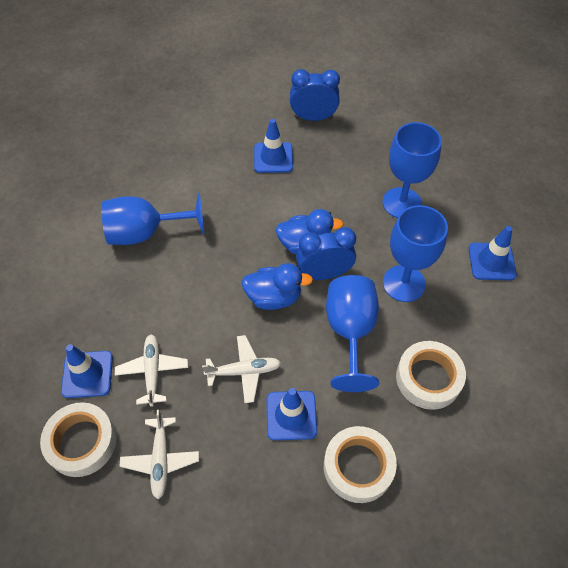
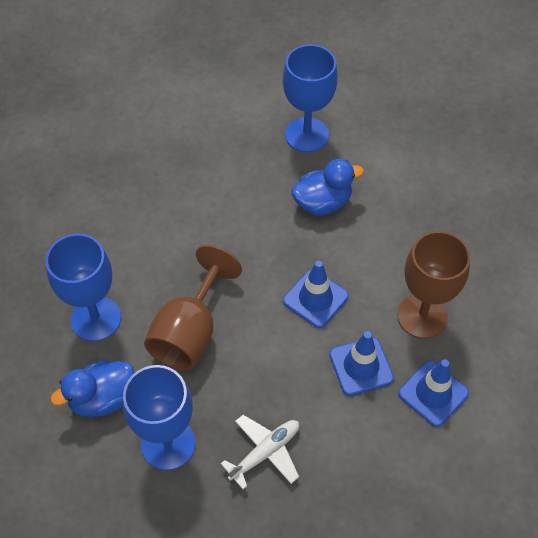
blue clock: 2 -> 0
blue goblet: 4 -> 3
blue traffic cone: 4 -> 3
brown goblet: 0 -> 2
white plane: 3 -> 1
white tape: 3 -> 0

